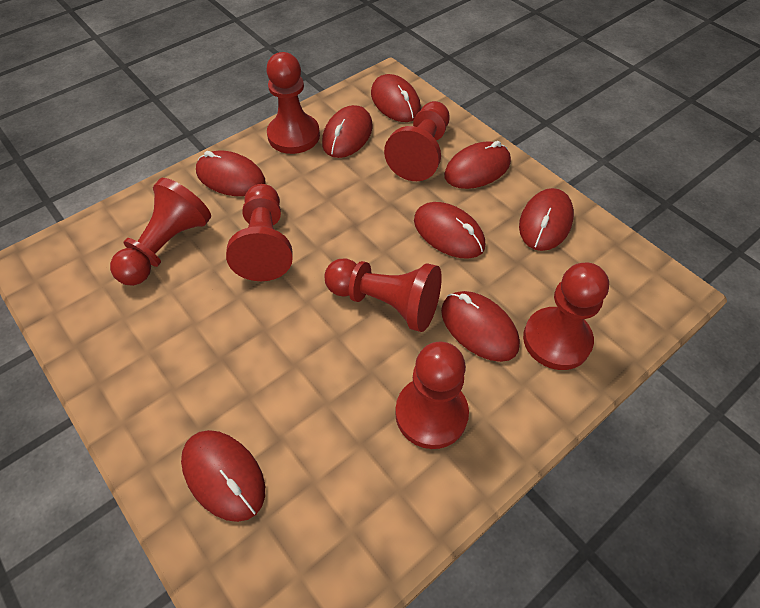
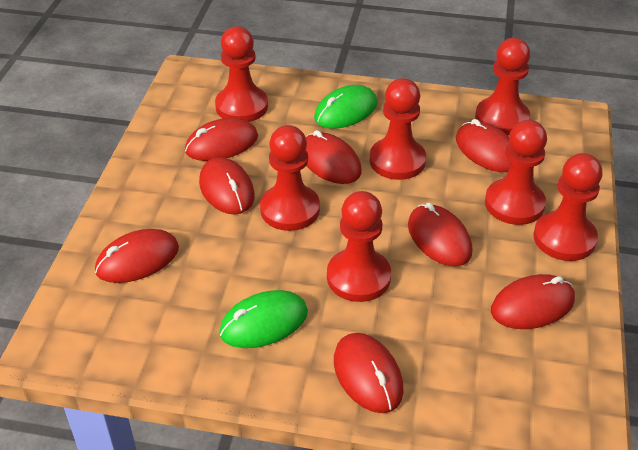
green mouse: 0 -> 2

